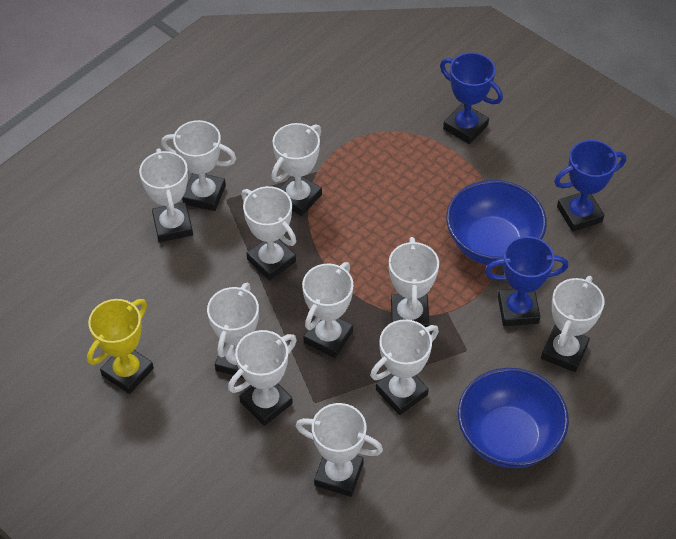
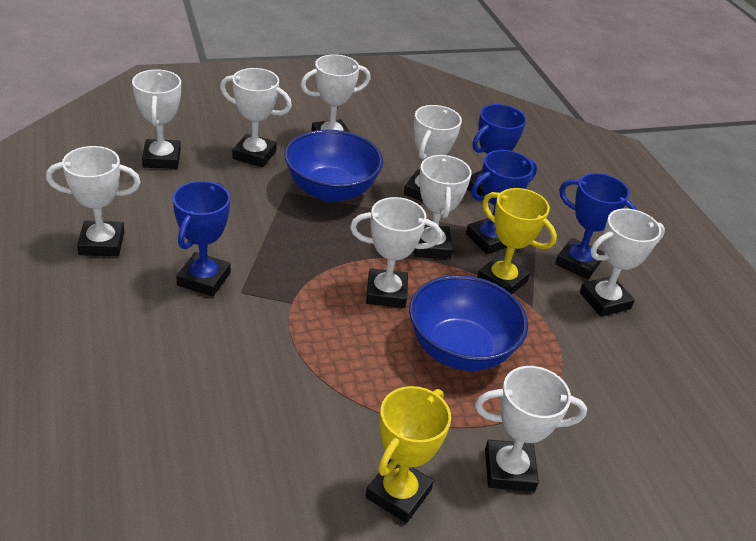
blue trophy: 3 -> 4
white trophy: 11 -> 9
yellow trophy: 1 -> 2

